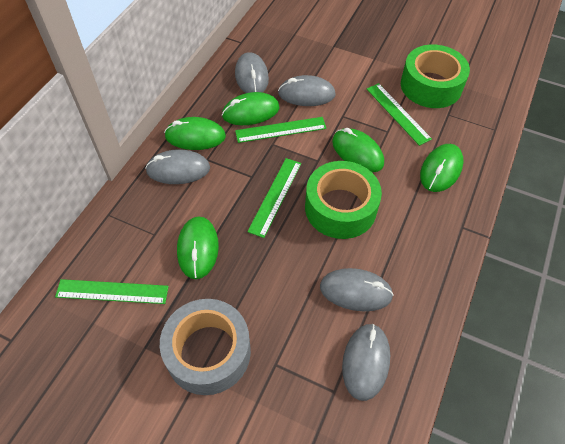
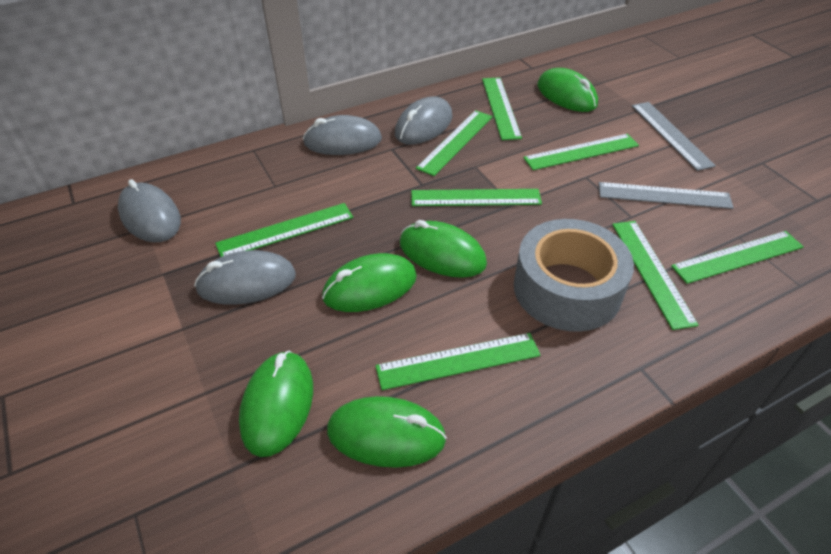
green ruler: 4 -> 8
green tape: 2 -> 0
grey mouse: 5 -> 4
grey ruler: 0 -> 2

